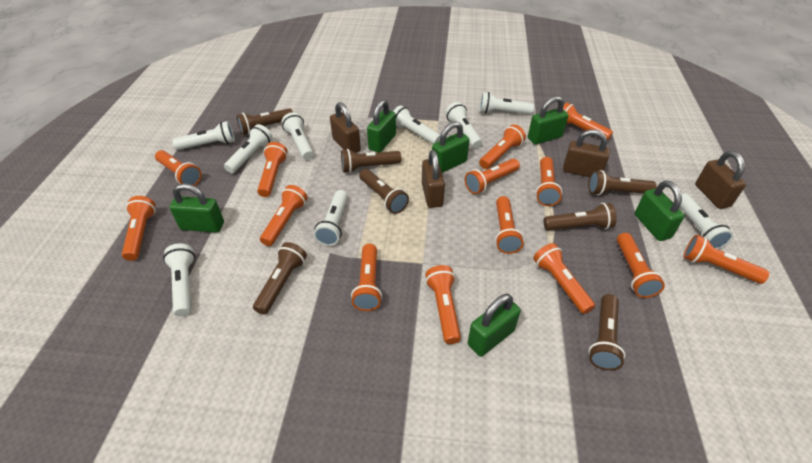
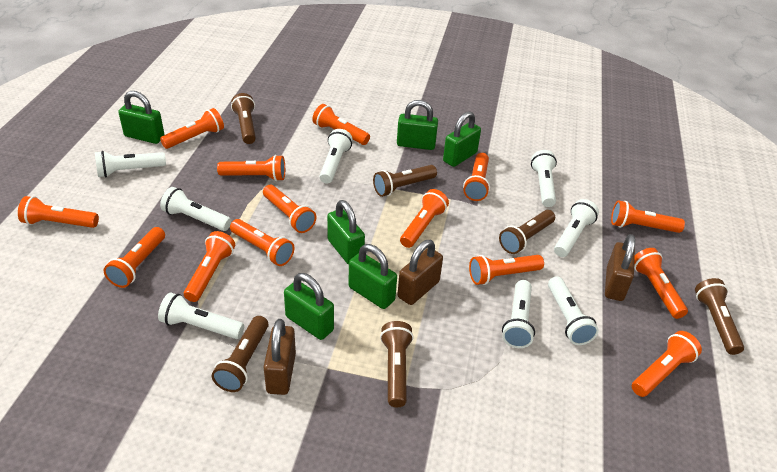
brown flashlight: 7 -> 6
brown padlock: 4 -> 3
white flashlight: 9 -> 8

